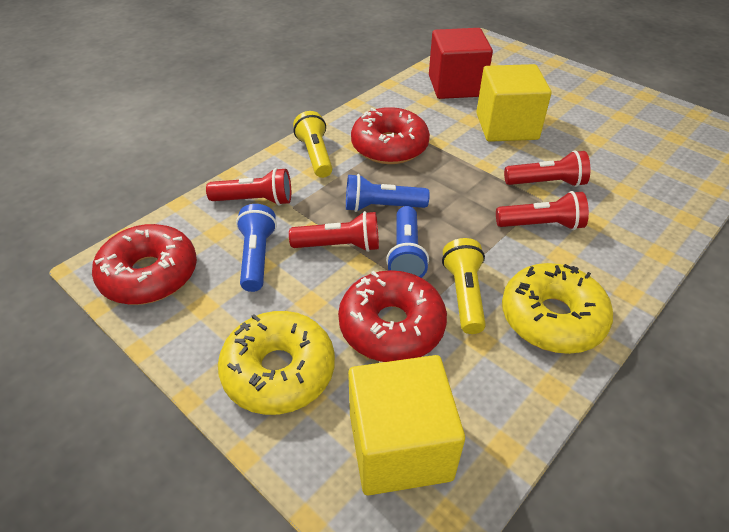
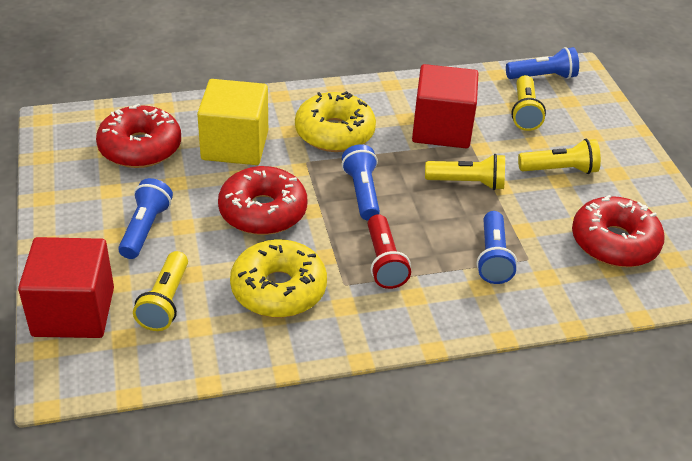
blue flashlight: 3 -> 4
red cube: 1 -> 2
red flashlight: 4 -> 1
yellow cube: 2 -> 1
yellow flashlight: 2 -> 4

